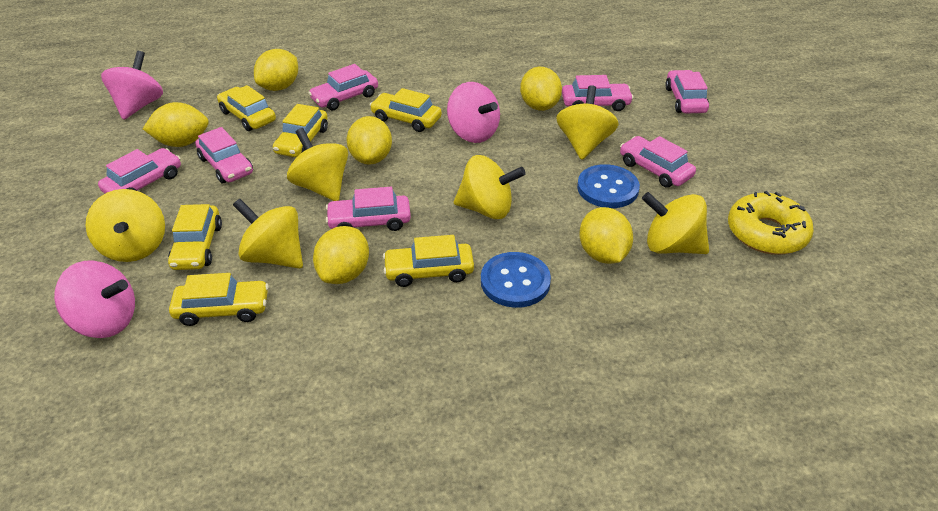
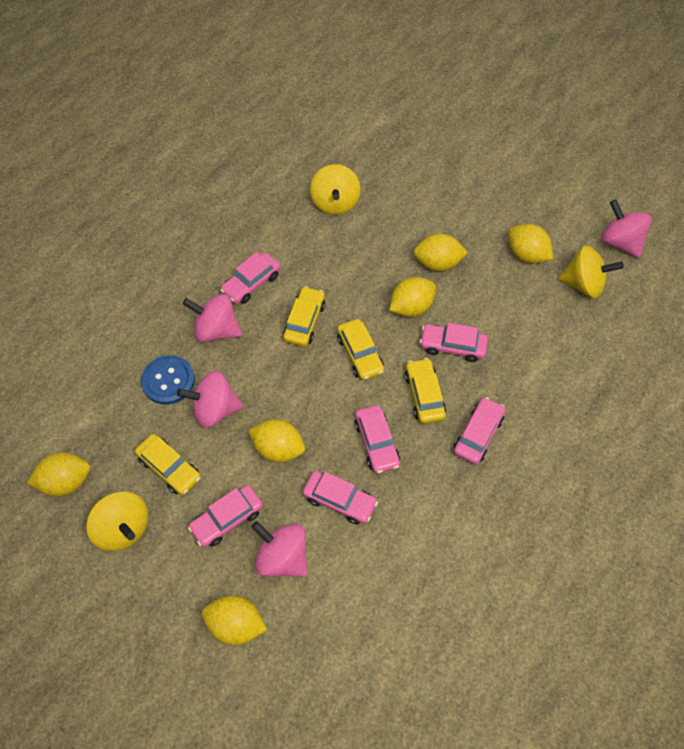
blue button: 2 -> 1
pink car: 7 -> 6
pink spinning top: 3 -> 4
yellow car: 6 -> 4
yellow donut: 1 -> 0
yellow spinning top: 6 -> 3

